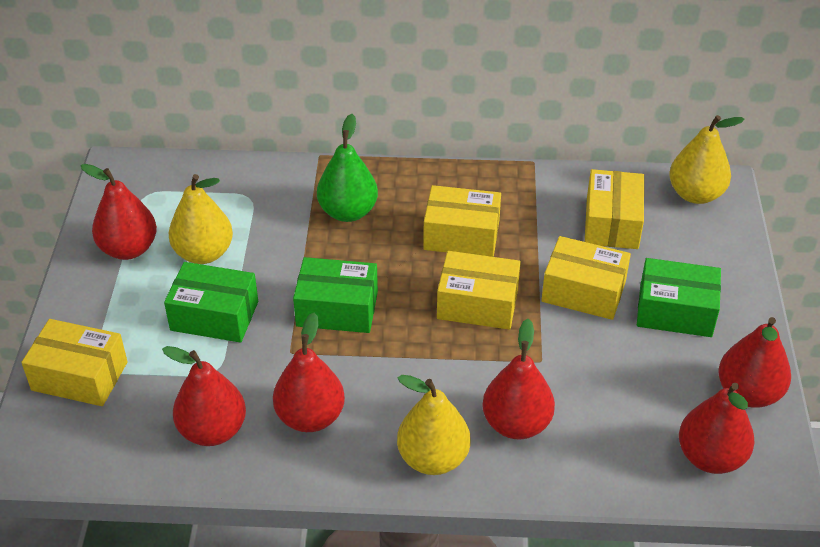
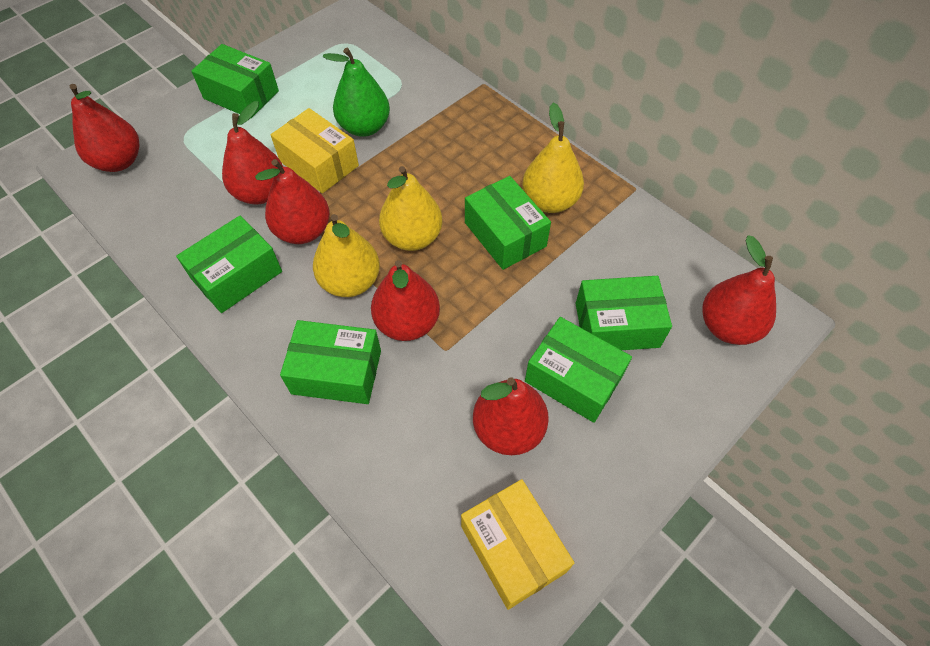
green box: 3 -> 6
yellow box: 5 -> 2

